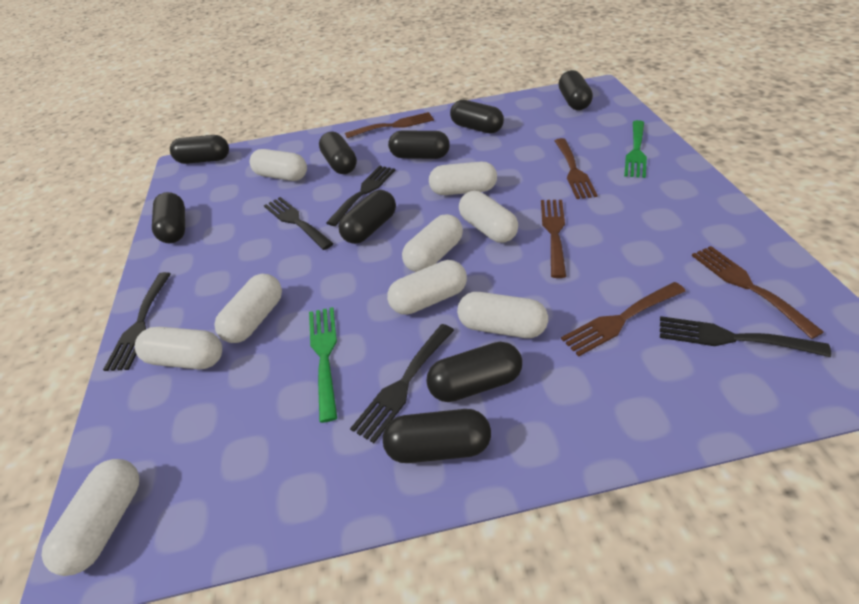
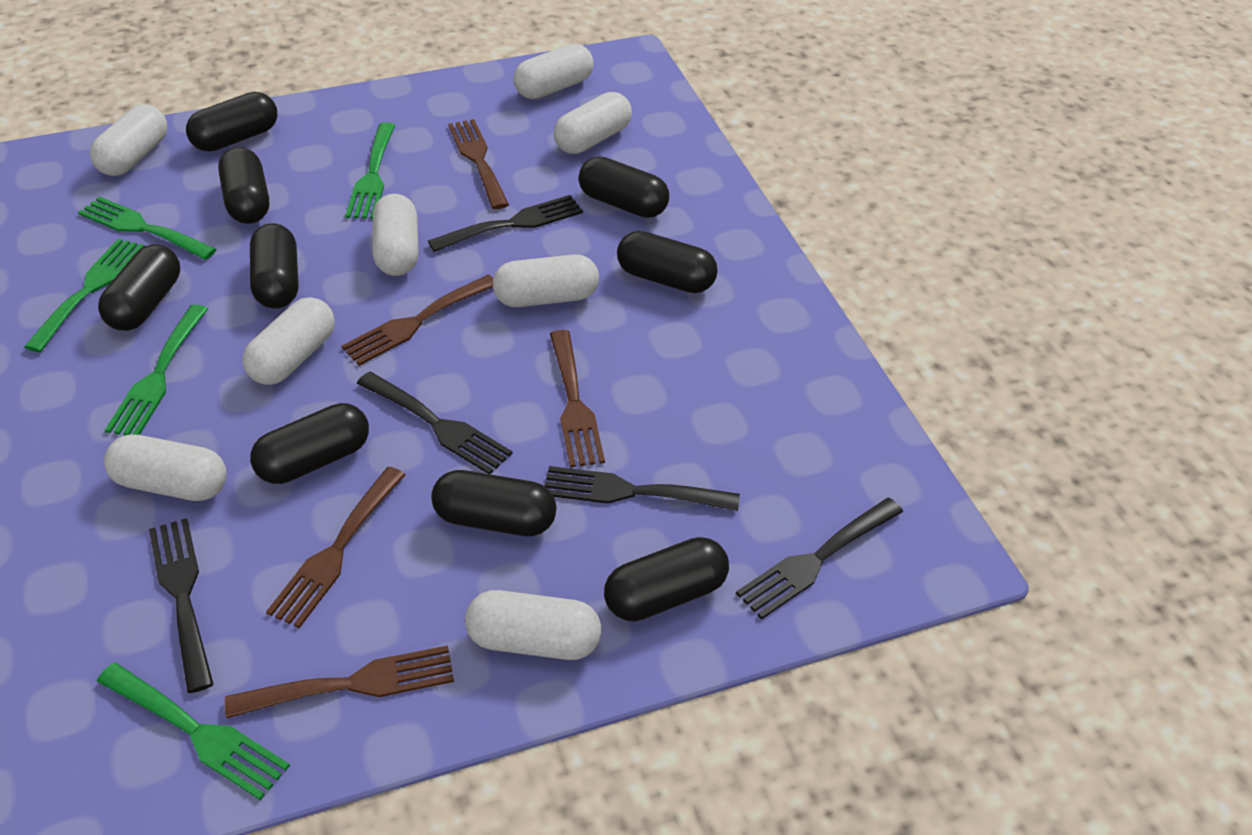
green fork: 2 -> 5
white capsule: 9 -> 8

